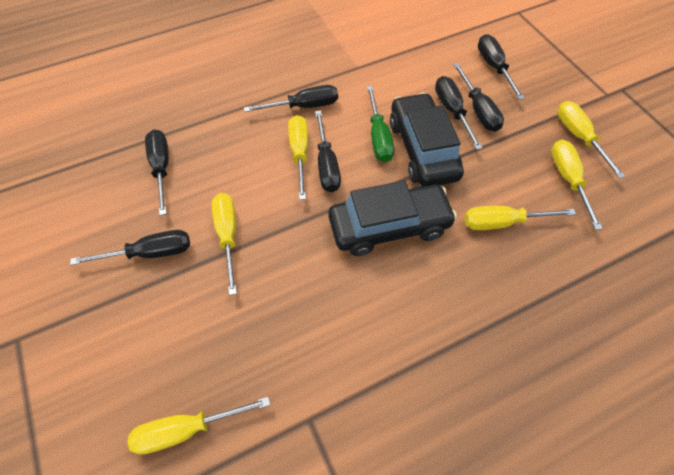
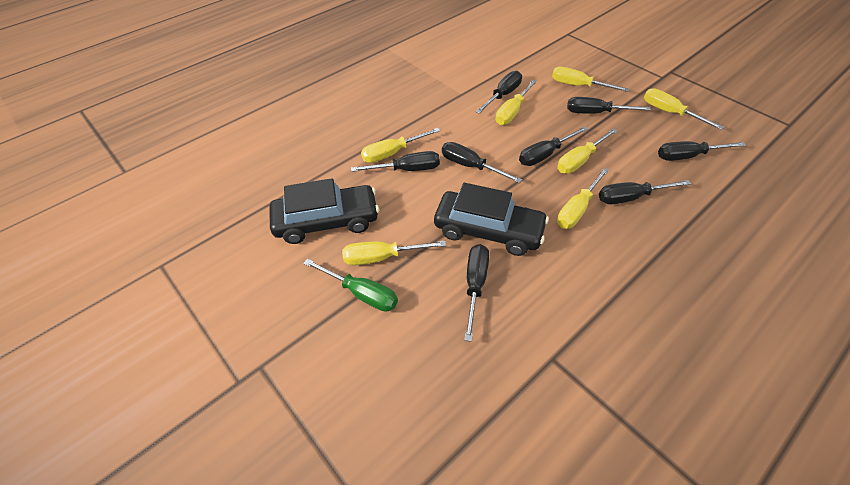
black screwdriver: 7 -> 8
yellow screwdriver: 6 -> 7

